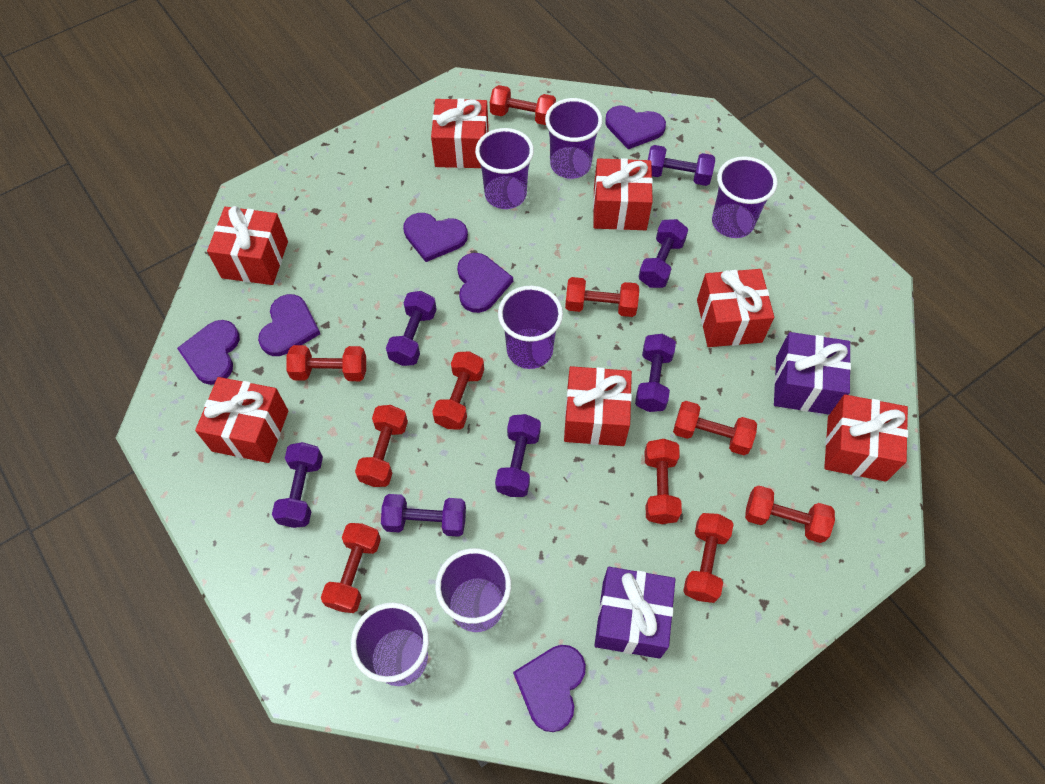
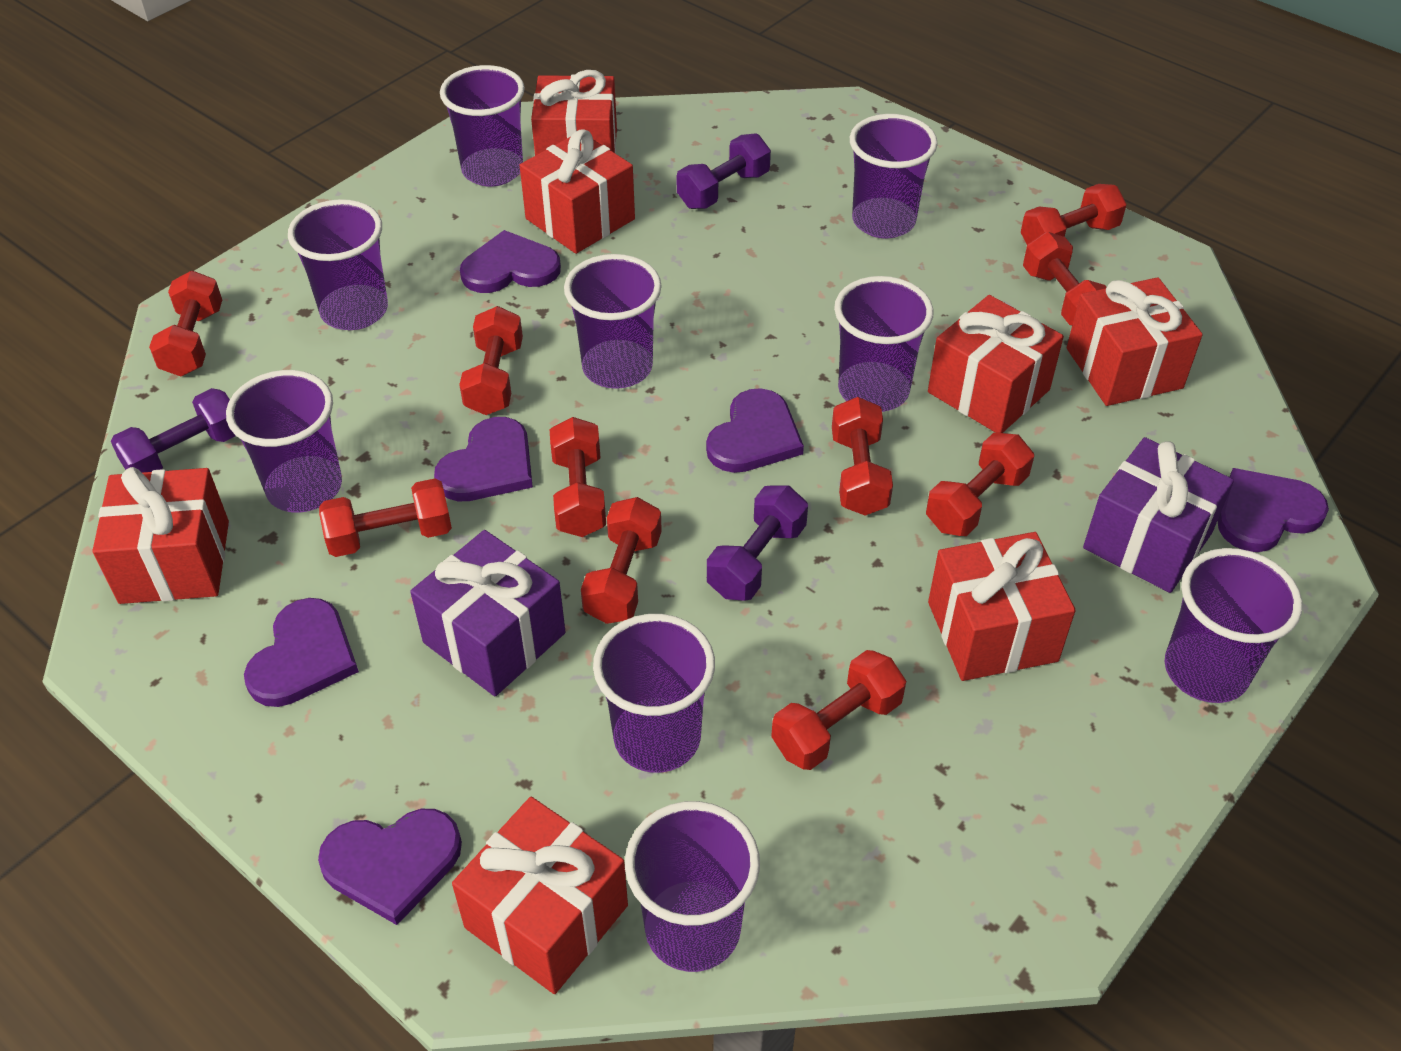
purple cup: 6 -> 9
purple dumbbell: 7 -> 3

